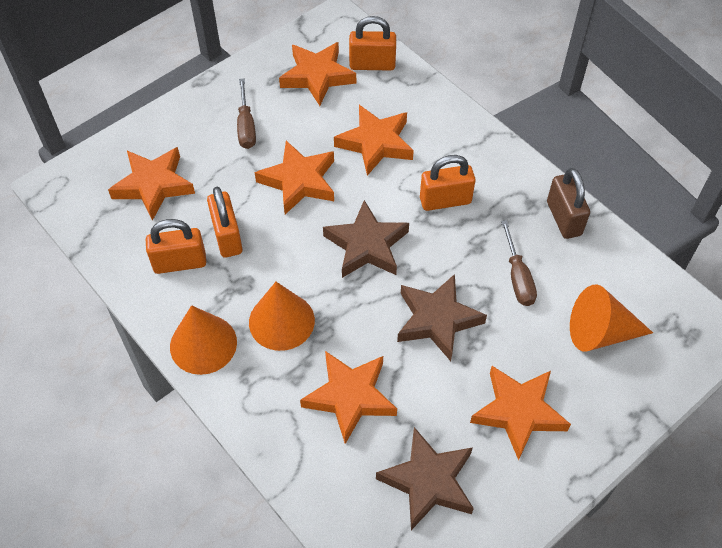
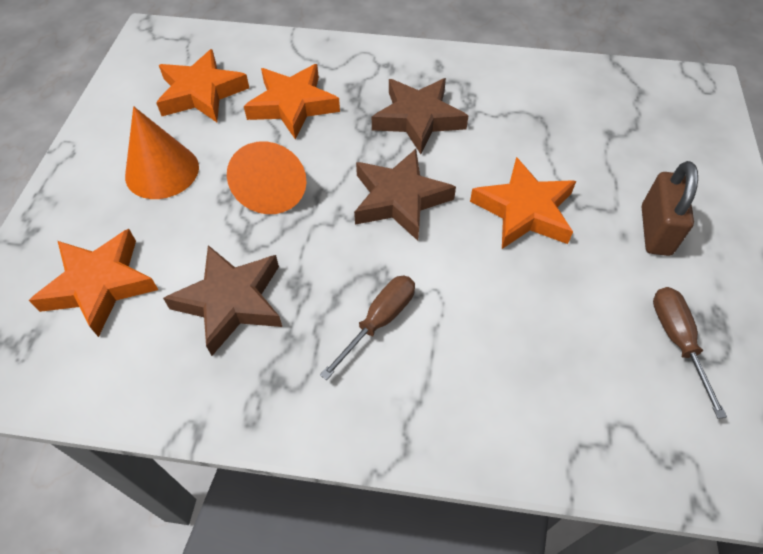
orange cone: 3 -> 2
orange padlock: 4 -> 0
orange star: 6 -> 4

